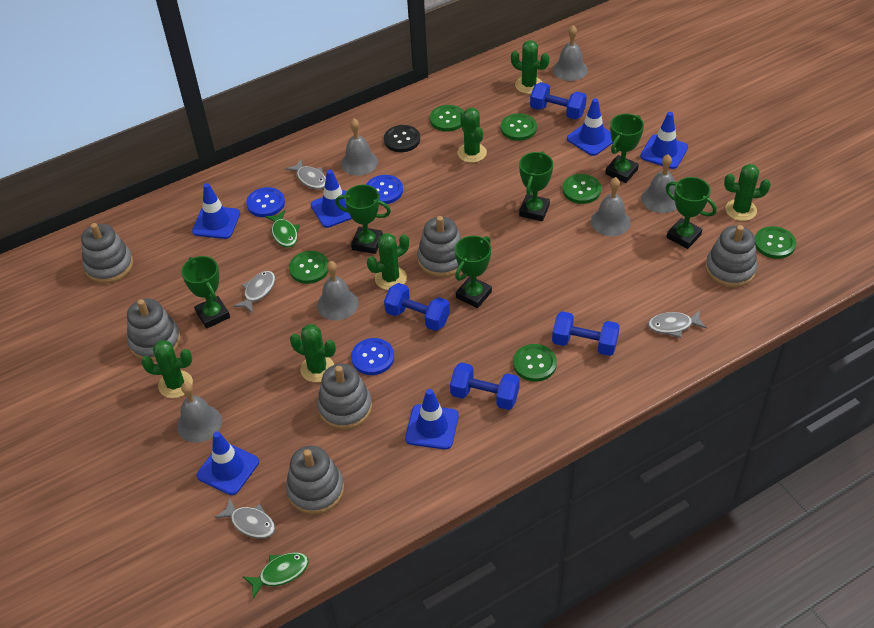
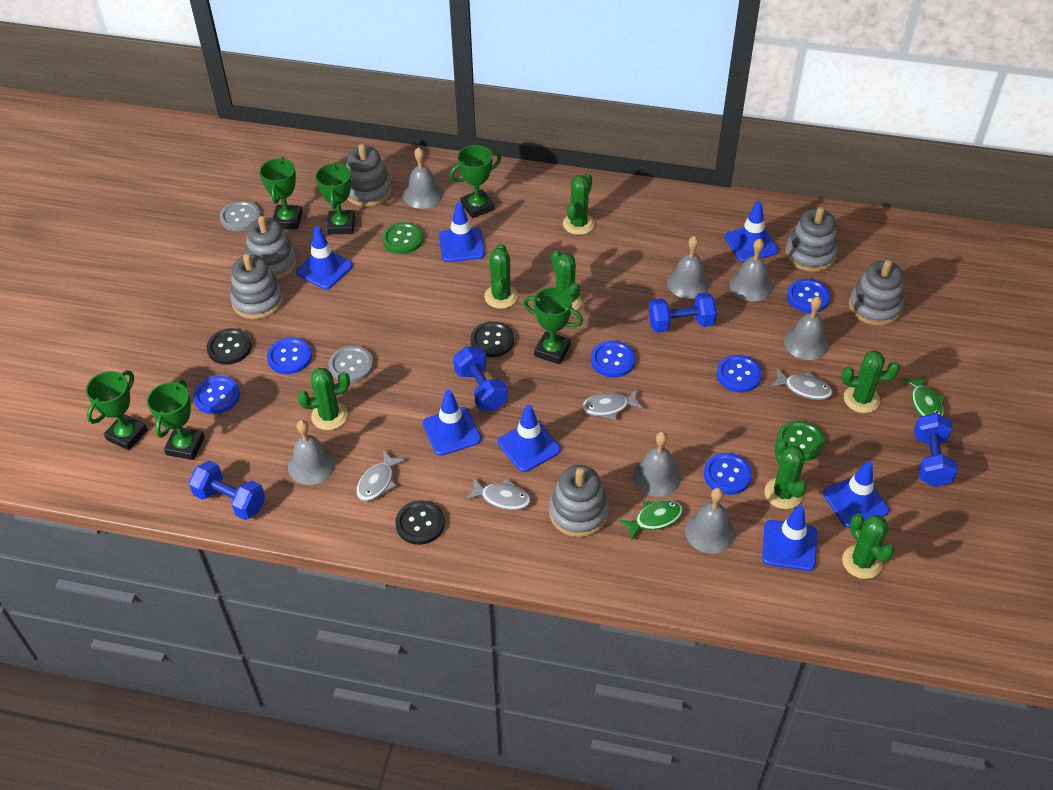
black button: 1 -> 3
blue button: 3 -> 6
blue traffic cone: 6 -> 7
green button: 6 -> 2
green cactus: 6 -> 7
grey bell: 6 -> 7
grey button: 0 -> 2

